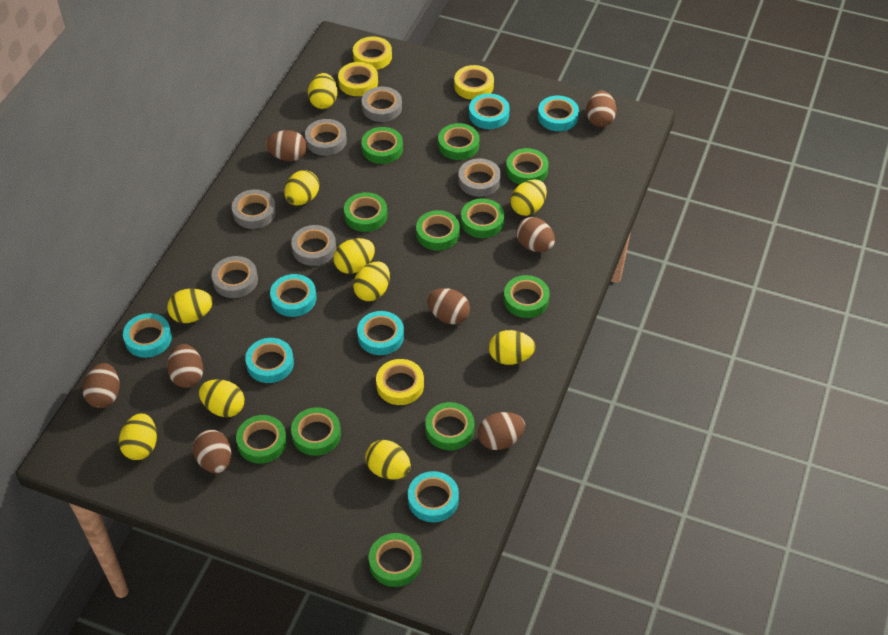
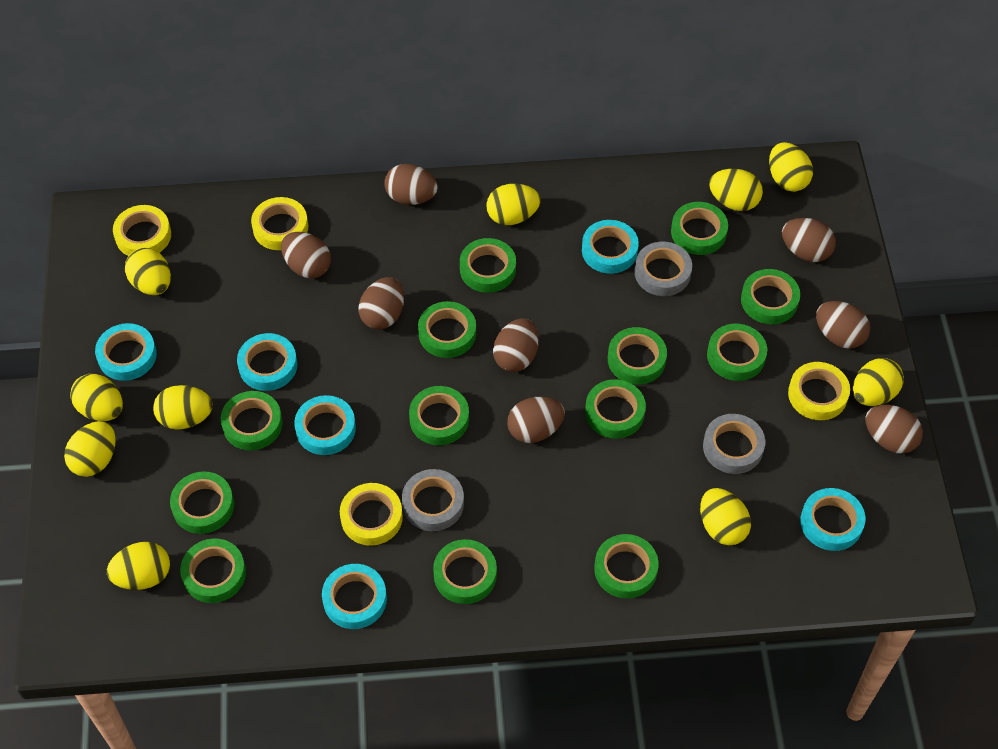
green tape: 11 -> 13
grey tape: 6 -> 3
turquoise tape: 7 -> 6

